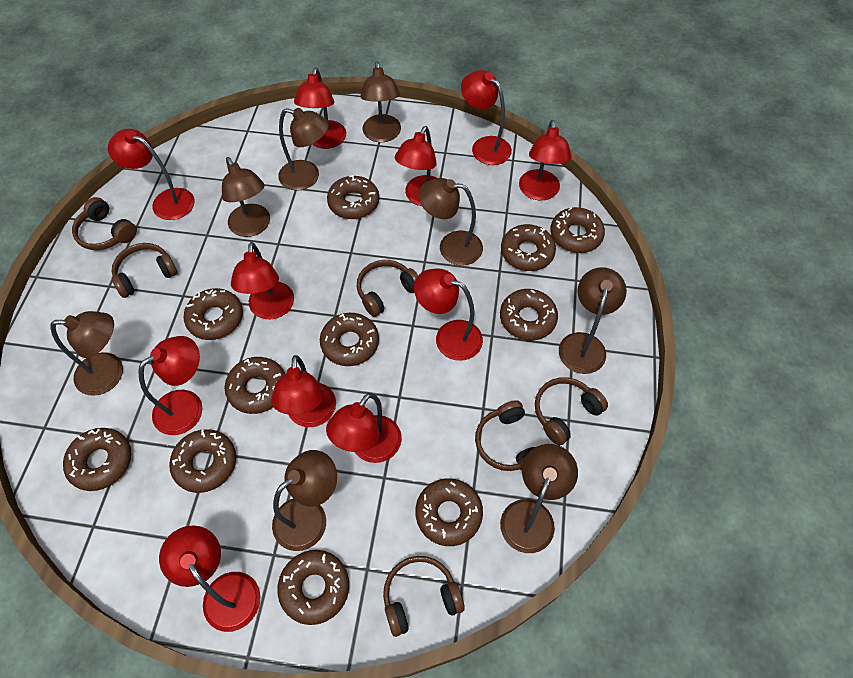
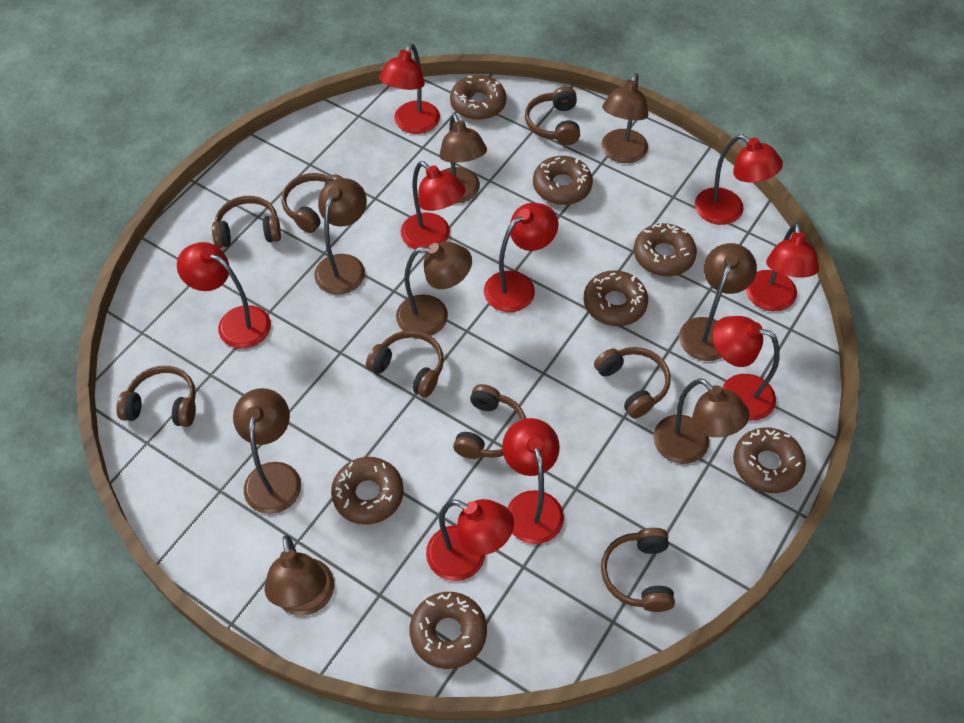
brown donut: 11 -> 7
brown headphones: 6 -> 8
red lamp: 11 -> 9

